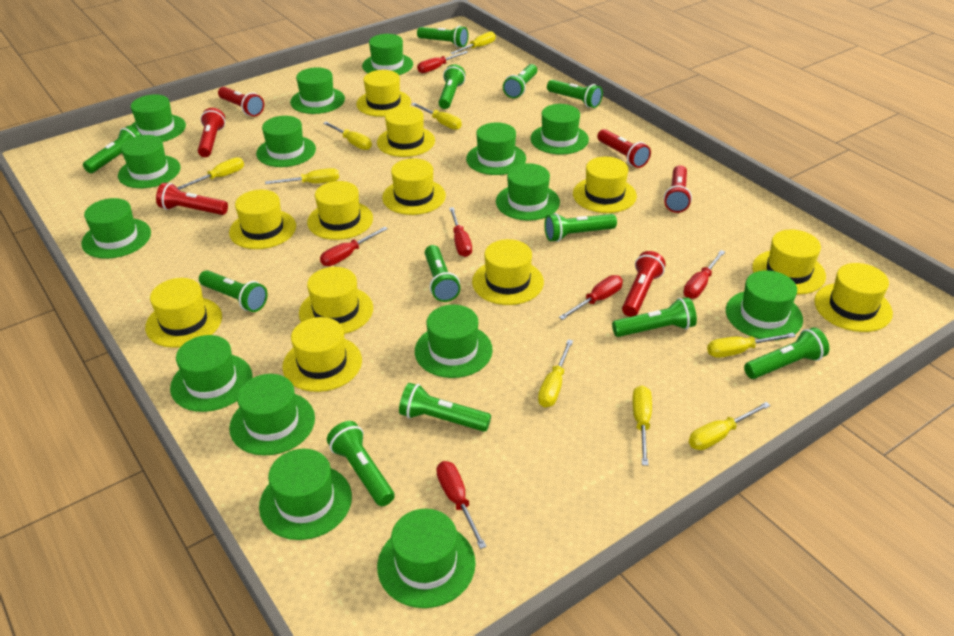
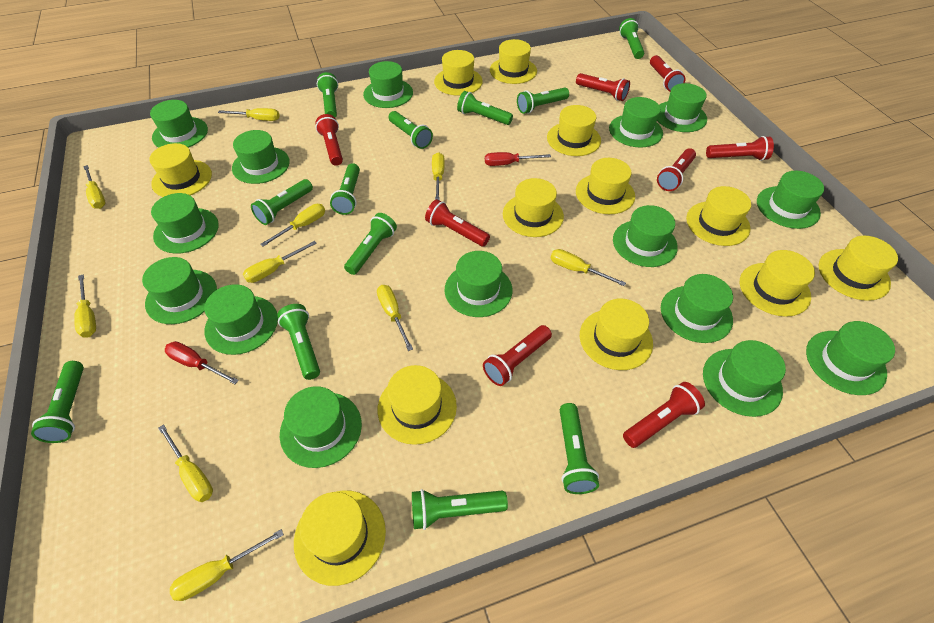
red flashlight: 6 -> 8
red screwdriver: 6 -> 2
yellow screwdriver: 9 -> 10

